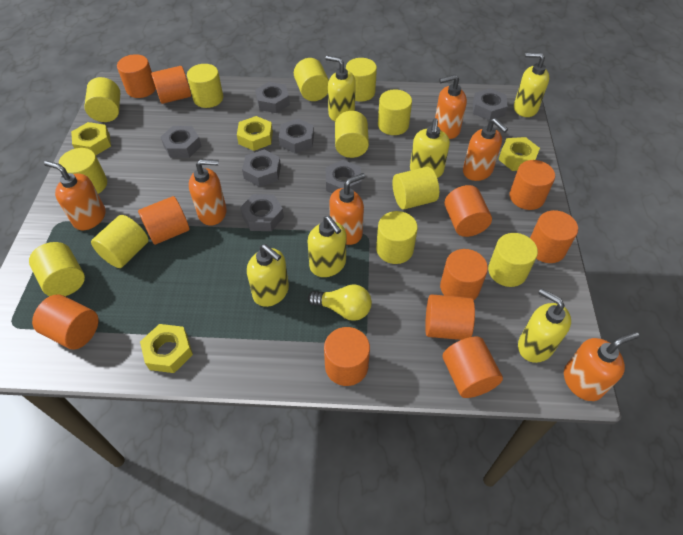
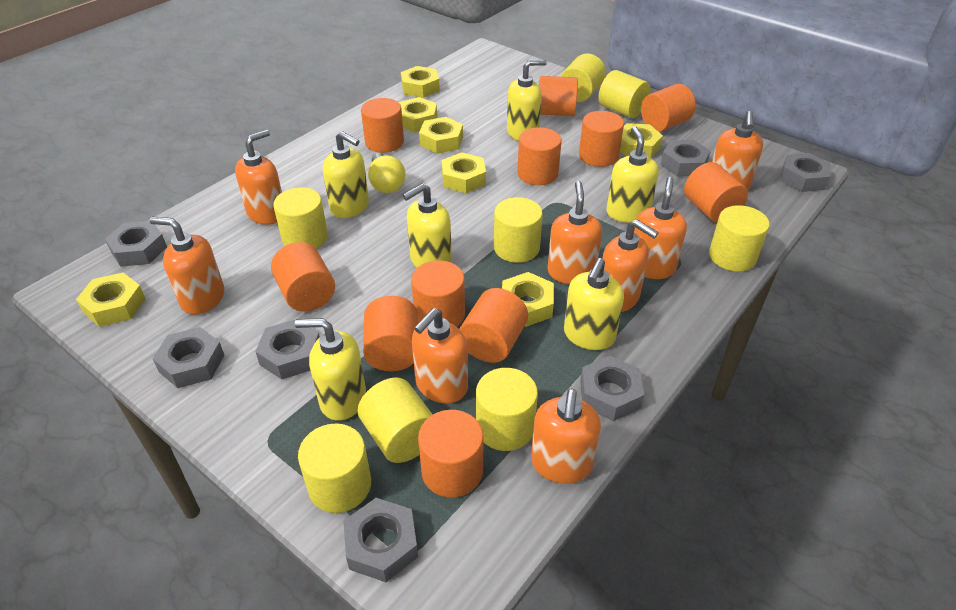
orange soap dispenser: 6 -> 8
yellow cylinder: 12 -> 8
yellow nut: 4 -> 7

